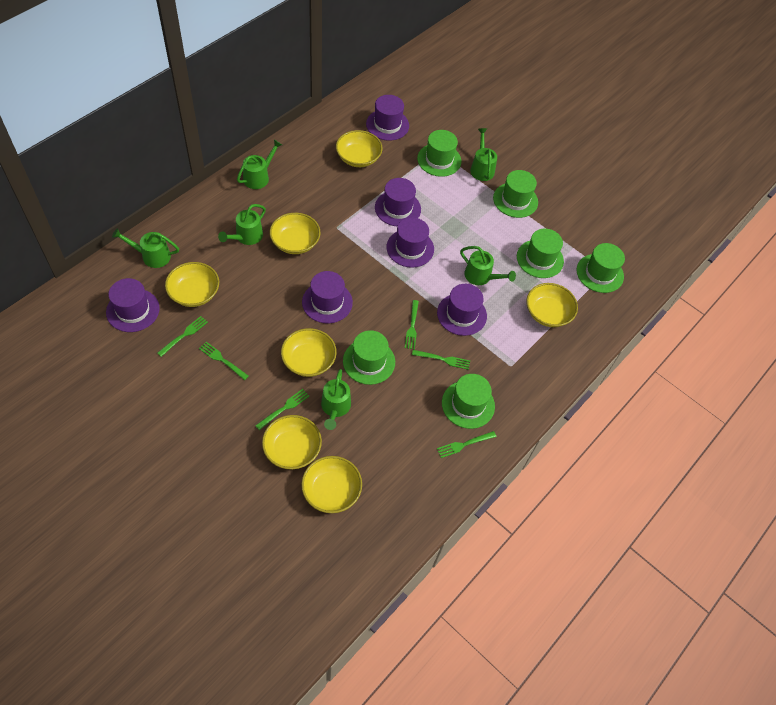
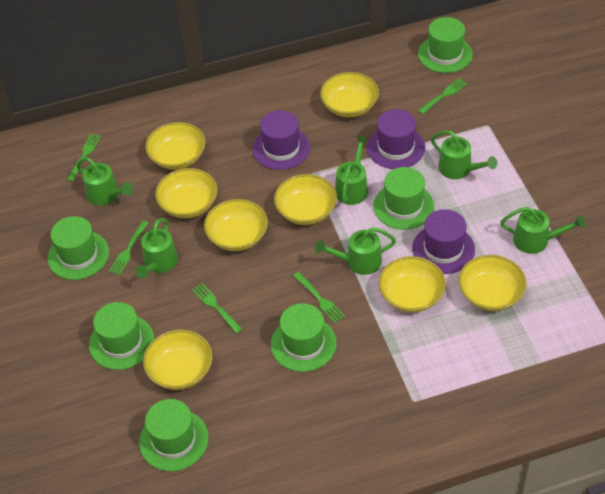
green fork: 6 -> 5
purple hat: 6 -> 3
yellow bowl: 7 -> 8

